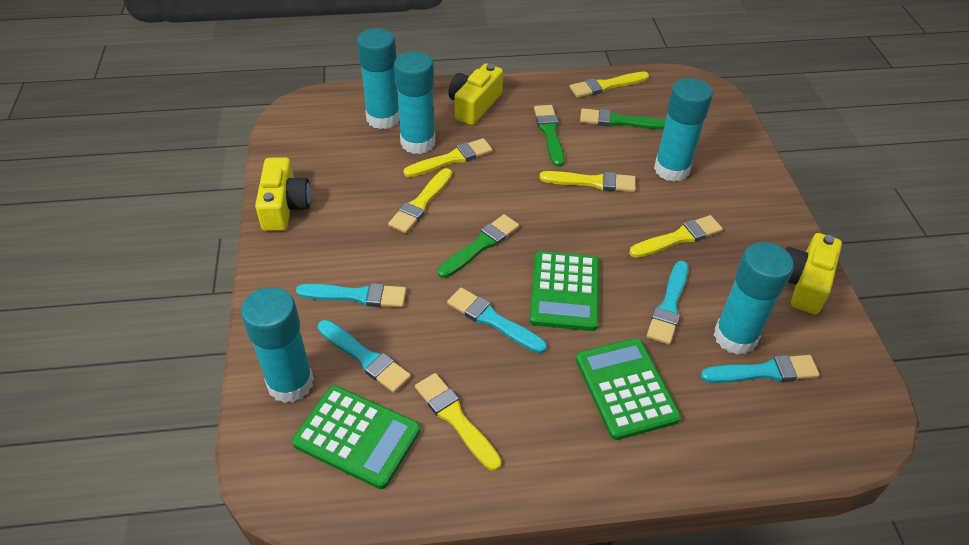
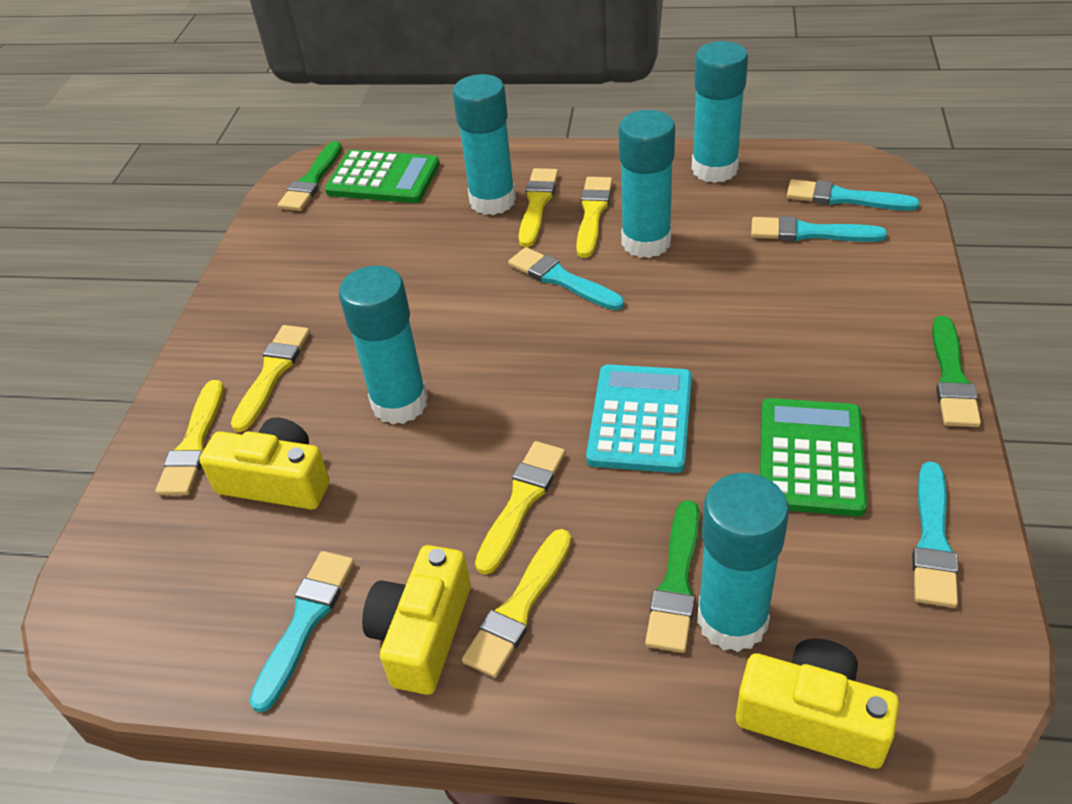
green calculator: 3 -> 2
turquoise calculator: 0 -> 1

